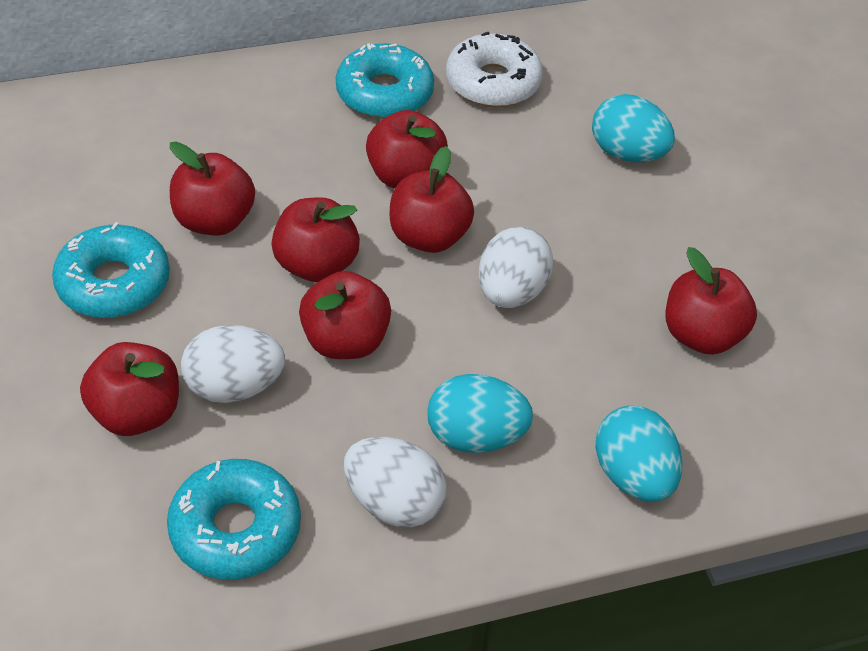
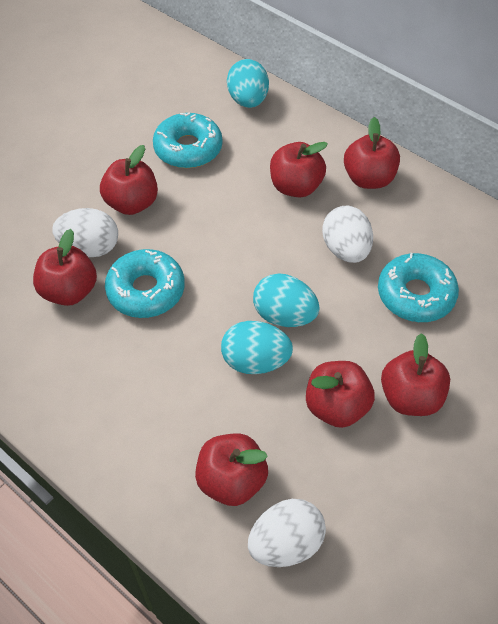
white donut: 1 -> 0

